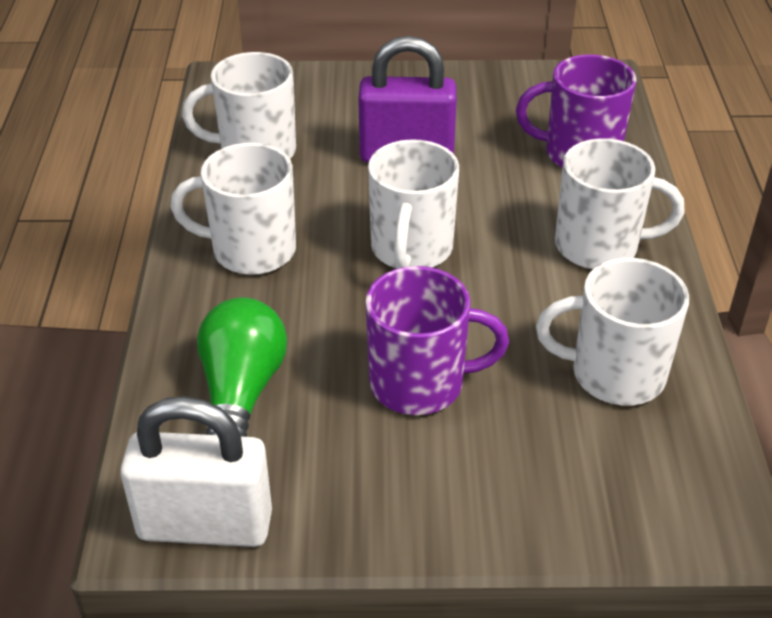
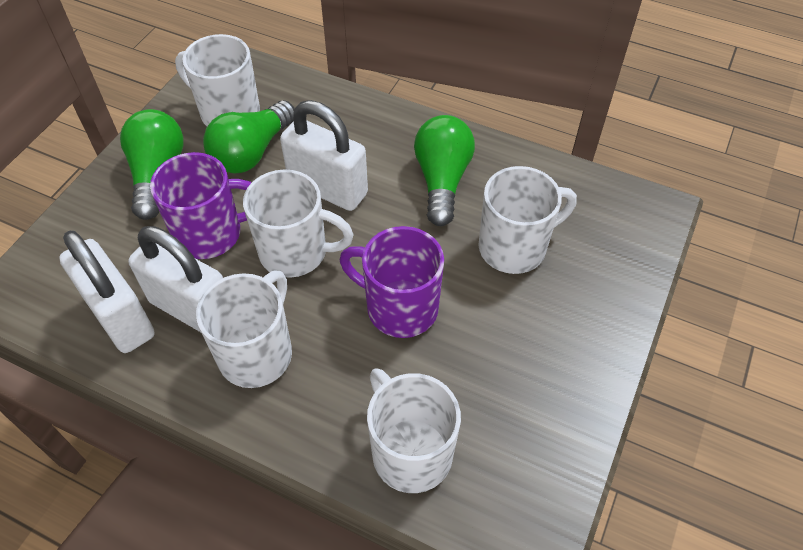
green light bulb: 1 -> 3
purple padlock: 1 -> 0
white padlock: 1 -> 3

